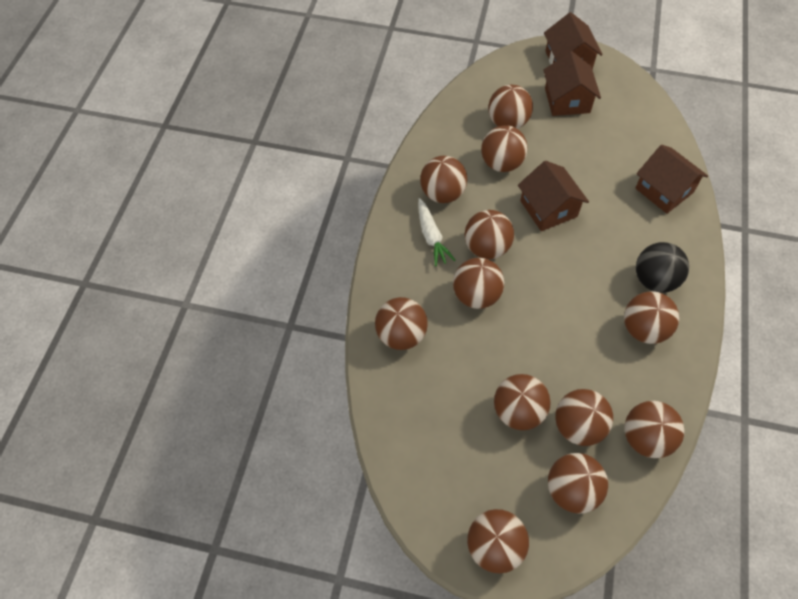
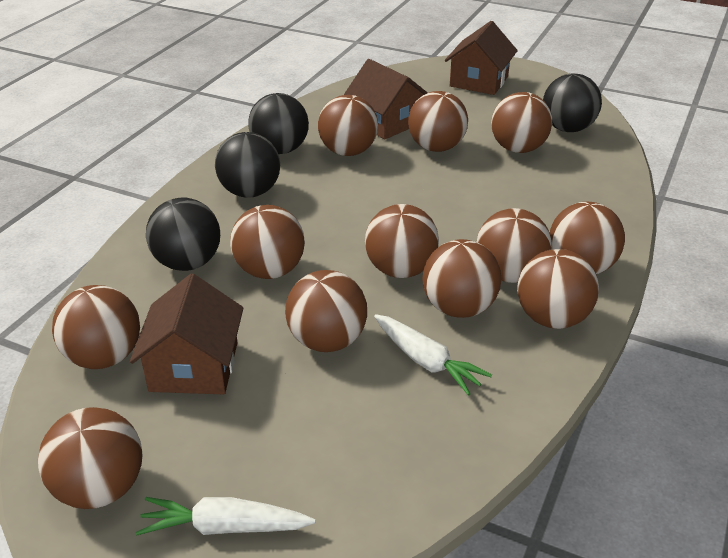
black ball: 1 -> 4
brown house: 4 -> 3
white carrot: 1 -> 2

